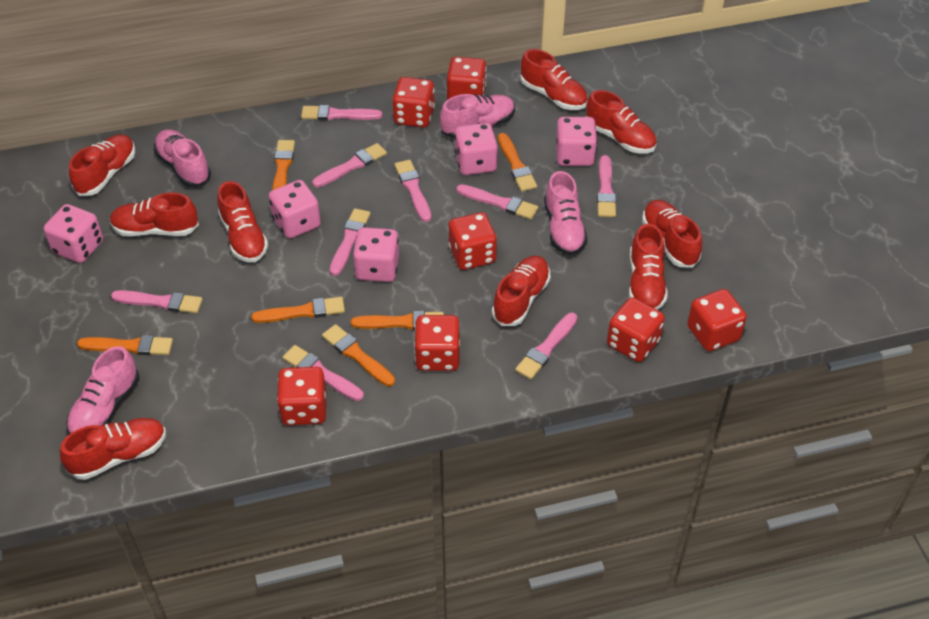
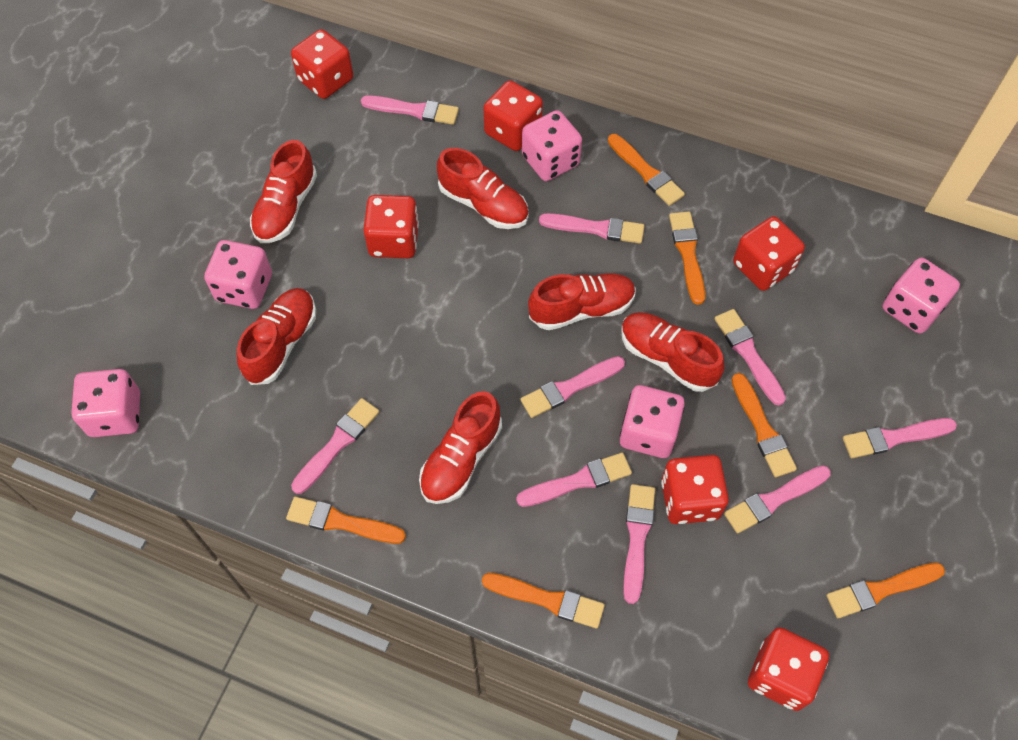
pink shoe: 4 -> 0
red dice: 7 -> 6
red shoe: 9 -> 6

